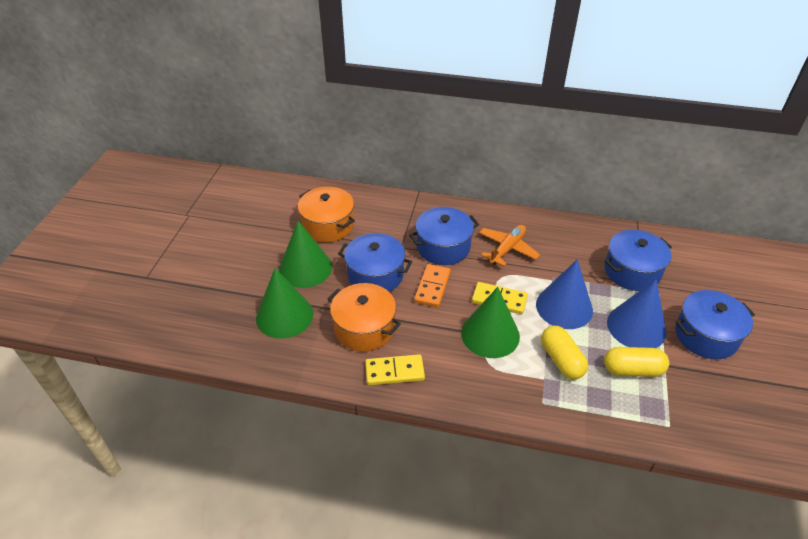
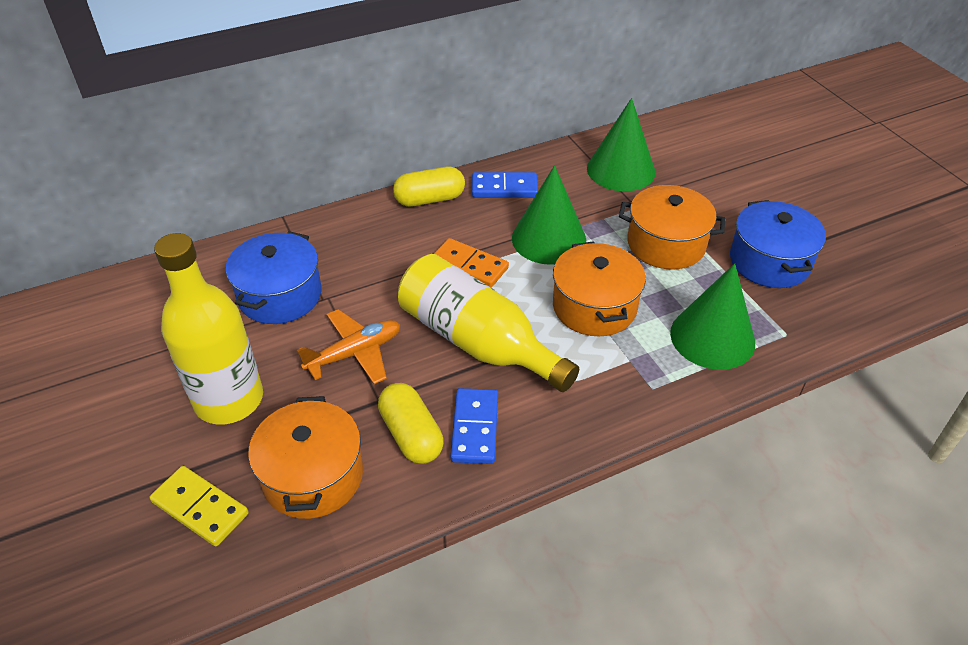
blue cone: 2 -> 0
blue domino: 0 -> 2
blue pot: 4 -> 2
orange pot: 2 -> 3
yellow bottle: 0 -> 2
yellow domino: 2 -> 1

